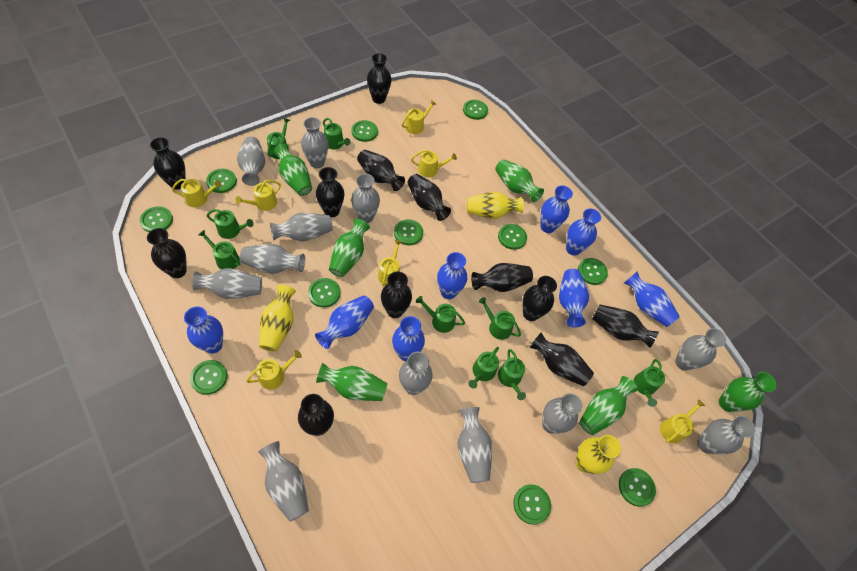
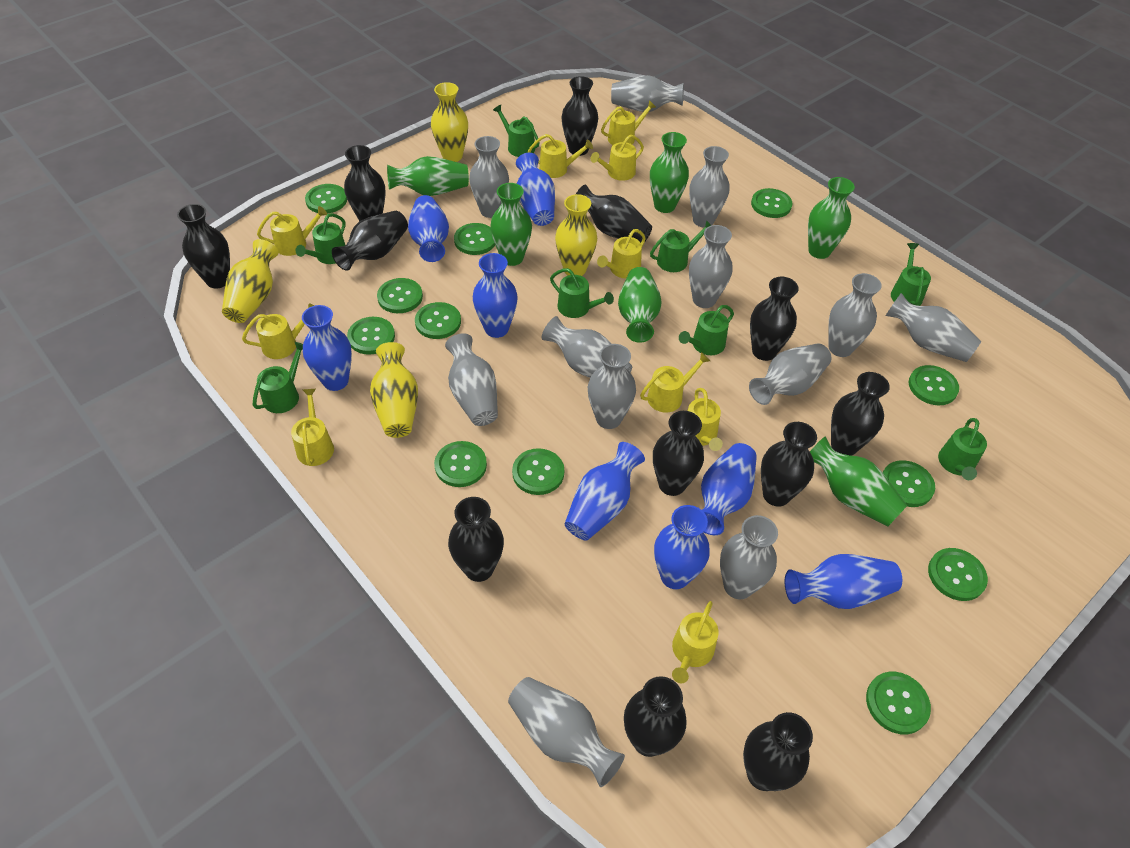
green button: 11 -> 12
green watering can: 9 -> 8
yellow vase: 3 -> 4
yellow watering can: 7 -> 10

